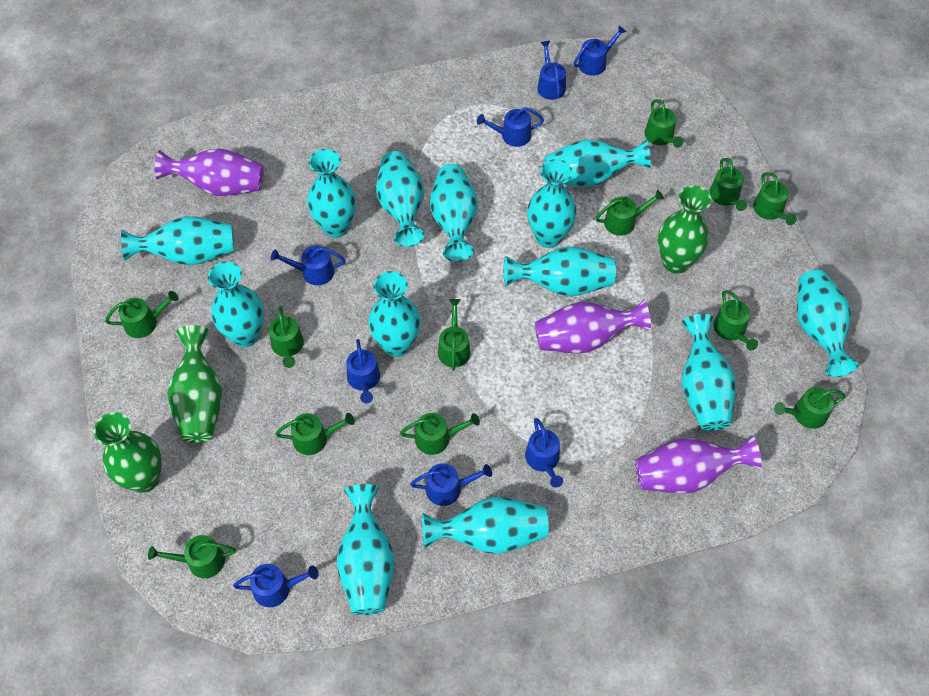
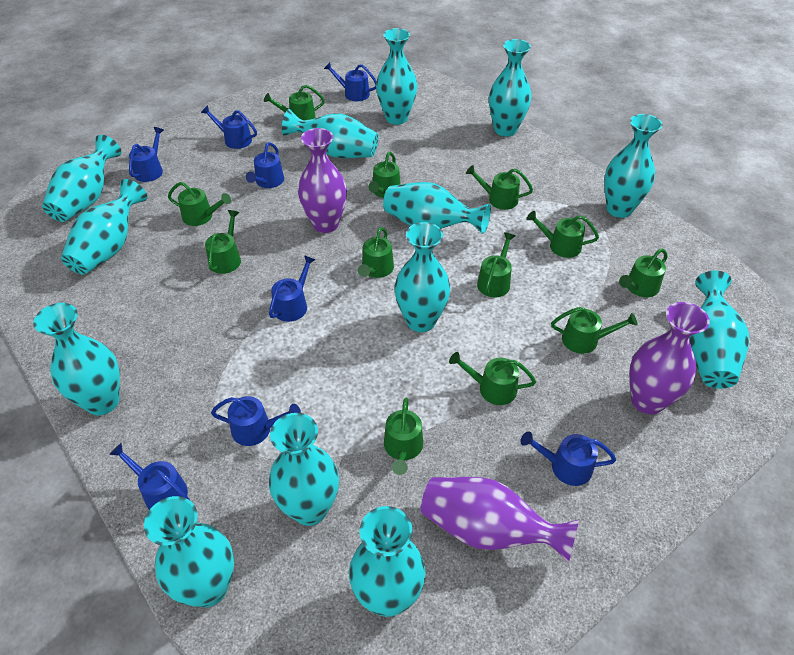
green vase: 3 -> 0

